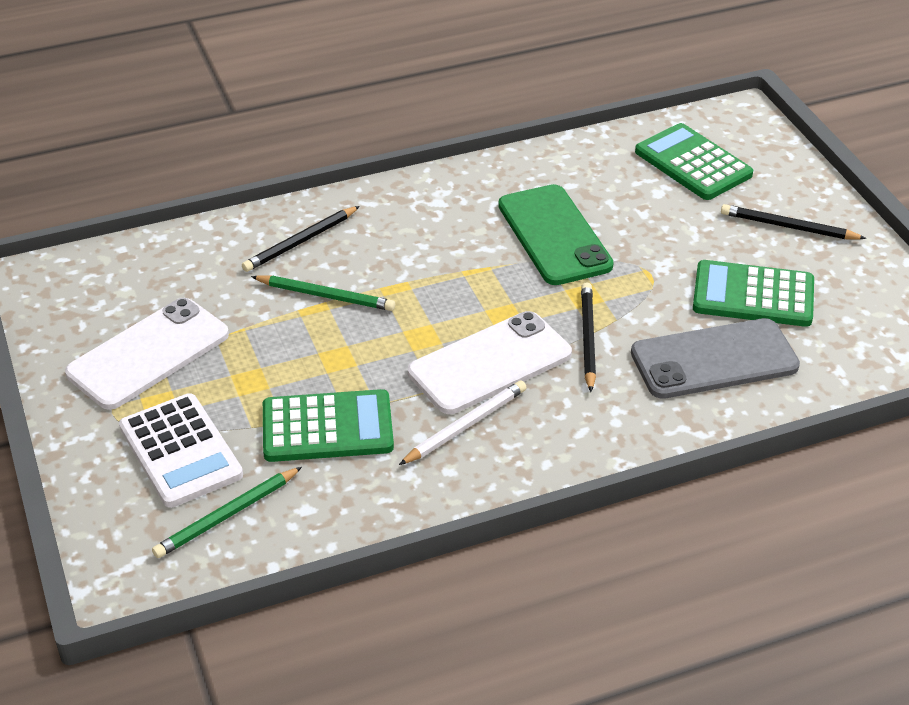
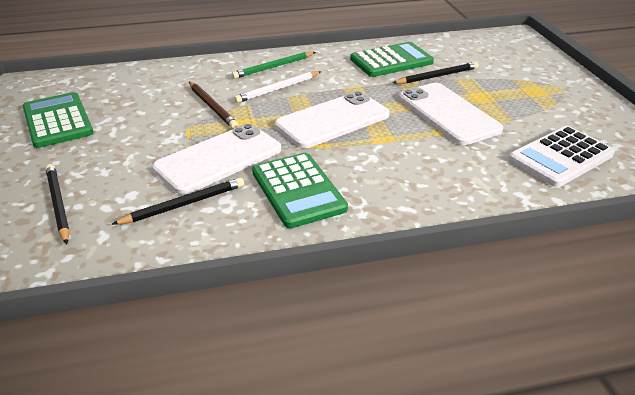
brown pencil: 0 -> 1
green pencil: 2 -> 1
green phone: 1 -> 0
grey phone: 1 -> 0
white phone: 2 -> 3

